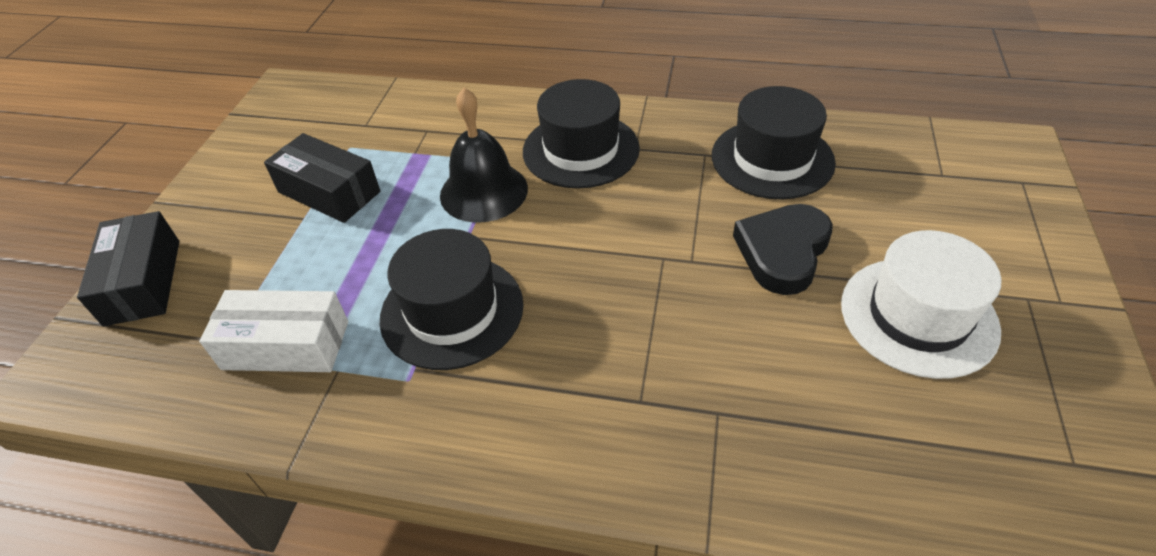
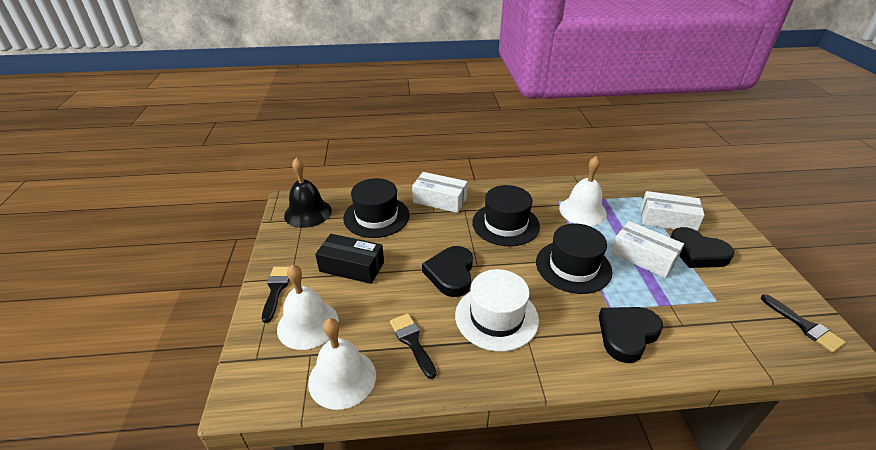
black box: 2 -> 1
black brush: 0 -> 3
black heart: 1 -> 3
white bell: 0 -> 3
white box: 1 -> 3

